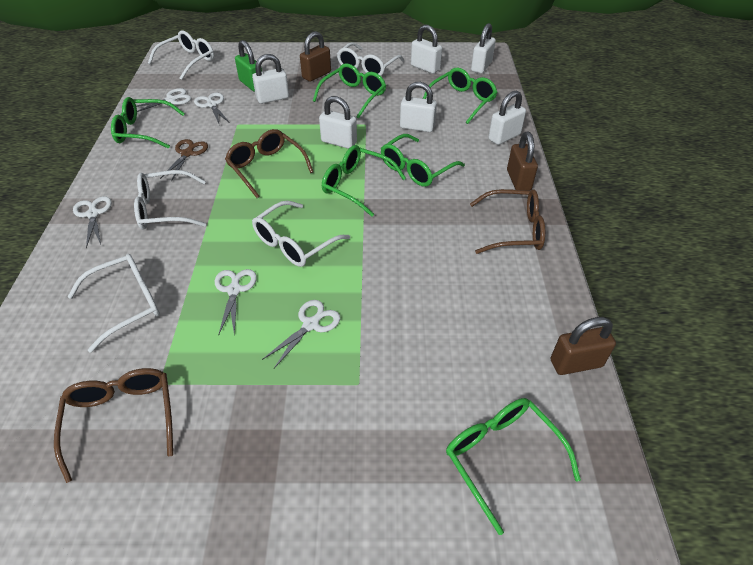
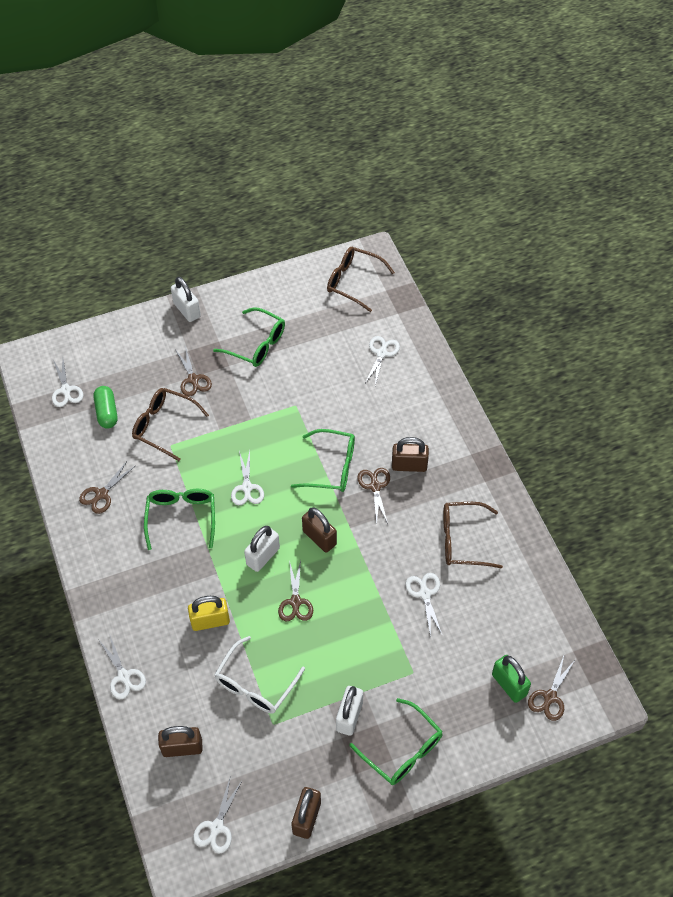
brown padlock: 3 -> 4
brown scissors: 1 -> 5
green capsule: 0 -> 1
green glasses: 6 -> 4
white glasses: 5 -> 1
white padlock: 6 -> 3
white scissors: 5 -> 6
yellow padlock: 0 -> 1

